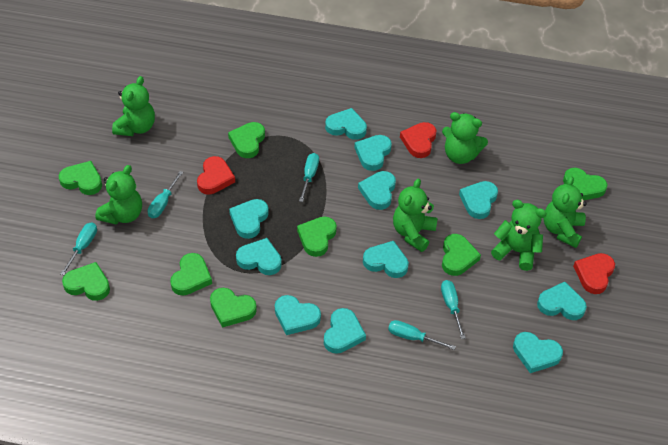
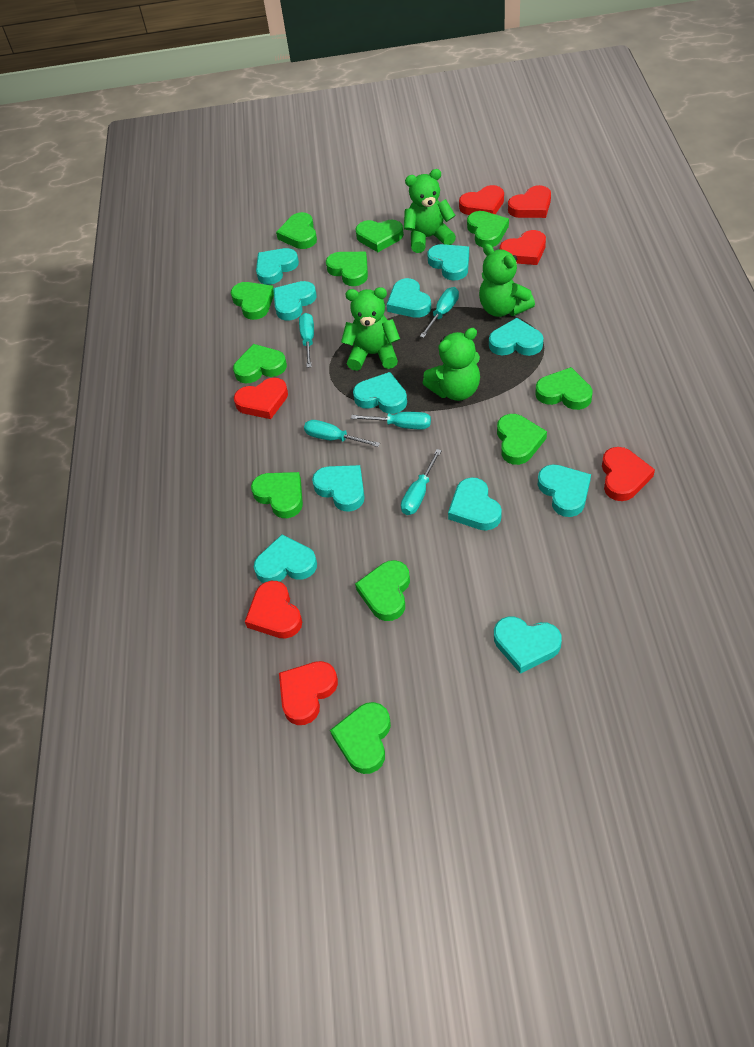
green heart: 8 -> 11
green teddy bear: 6 -> 4
red heart: 3 -> 7

